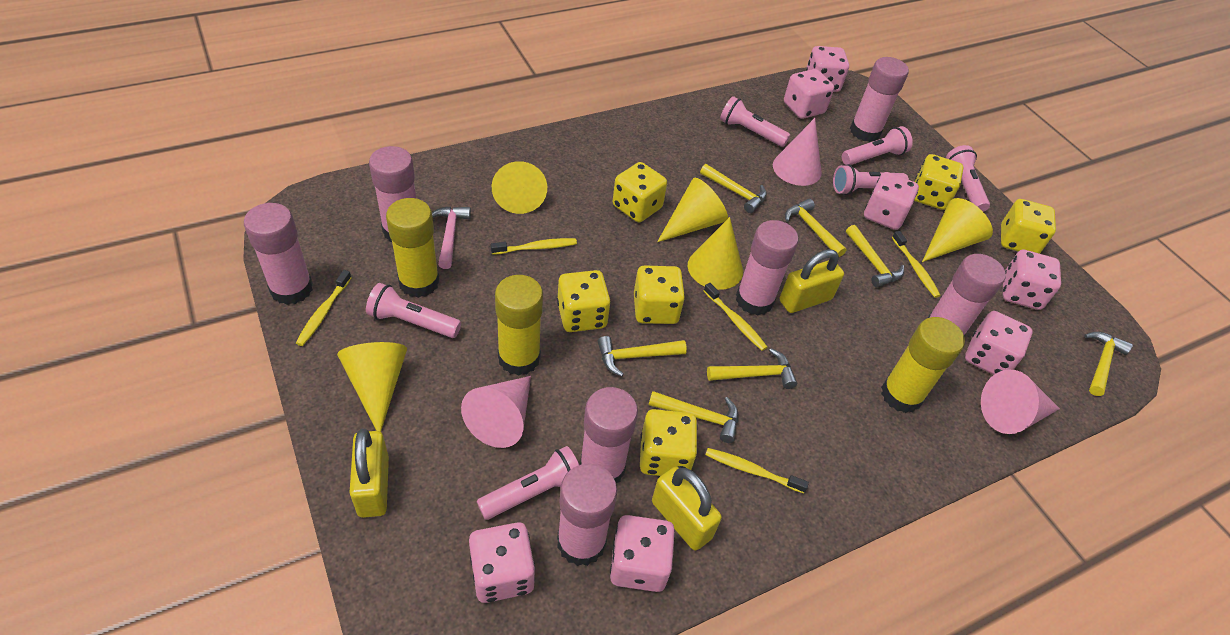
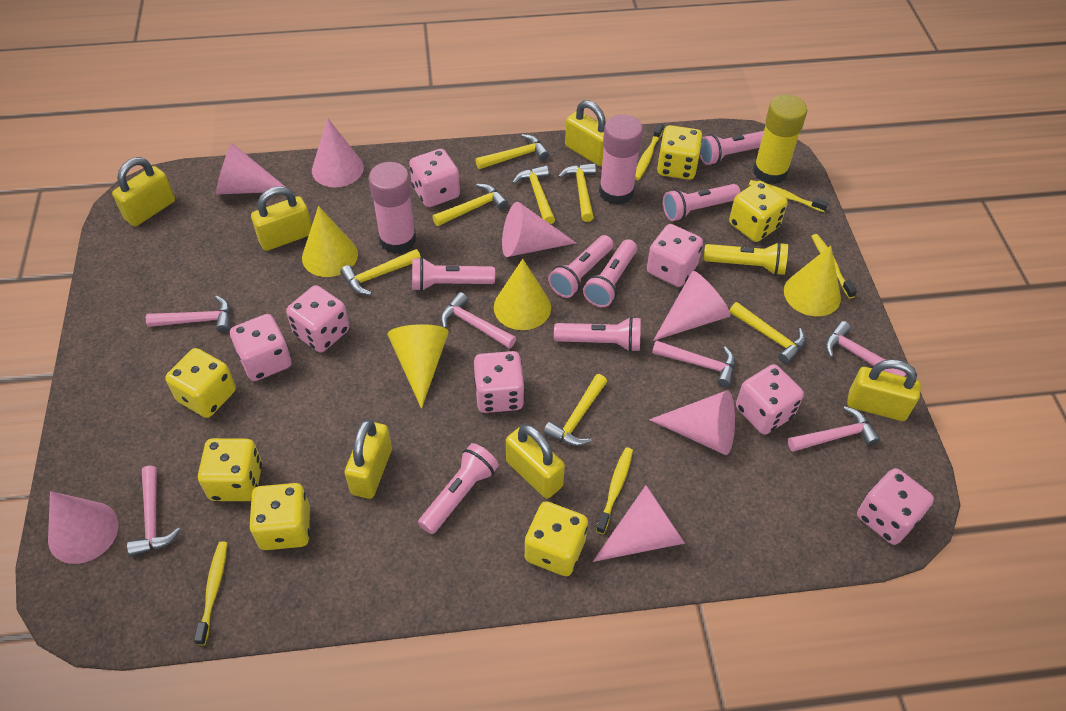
pink cone: 3 -> 7
pink flashlight: 6 -> 7
pink glue stick: 7 -> 2
pink hammer: 1 -> 6
yellow cone: 5 -> 4
yellow flashlight: 0 -> 1
yellow glue stick: 3 -> 1
yellow padlock: 3 -> 6

